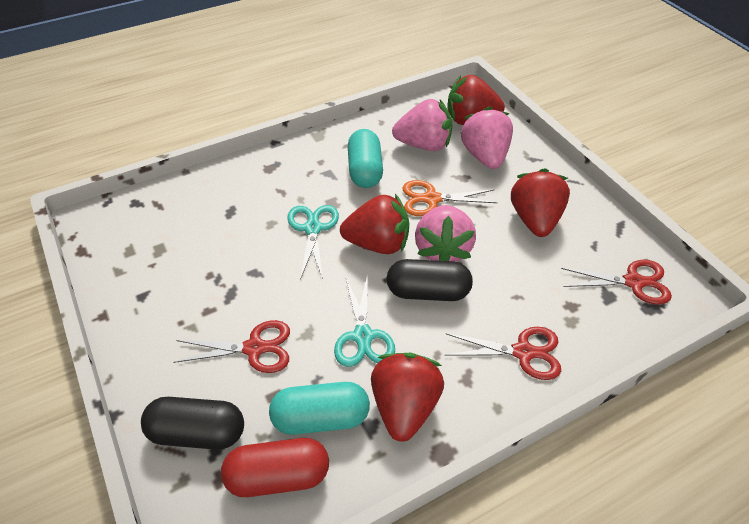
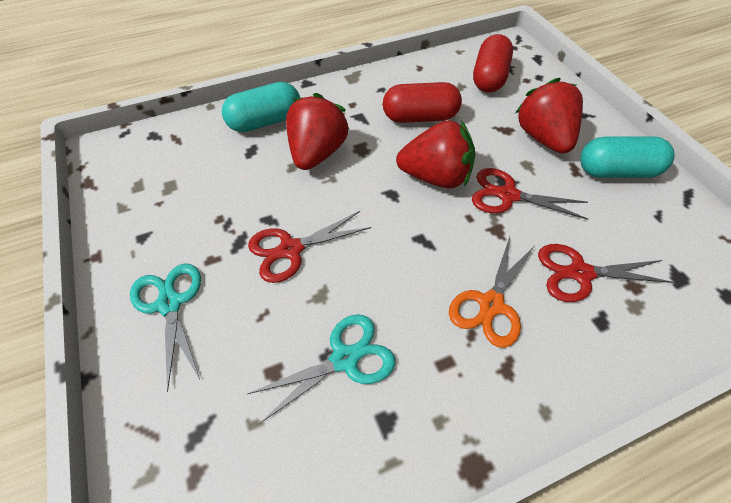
black capsule: 2 -> 0
pink strawberry: 3 -> 0
red capsule: 1 -> 2
red strawberry: 4 -> 3

